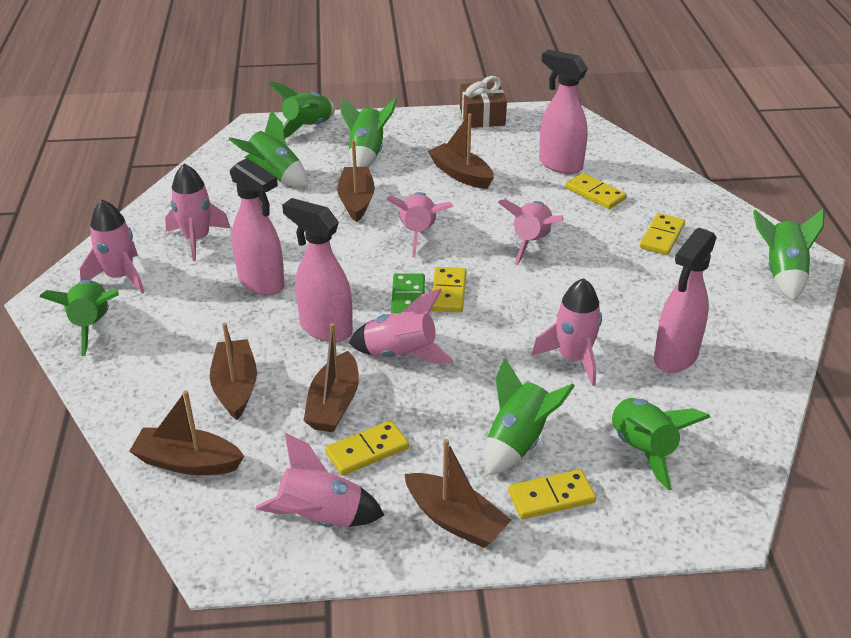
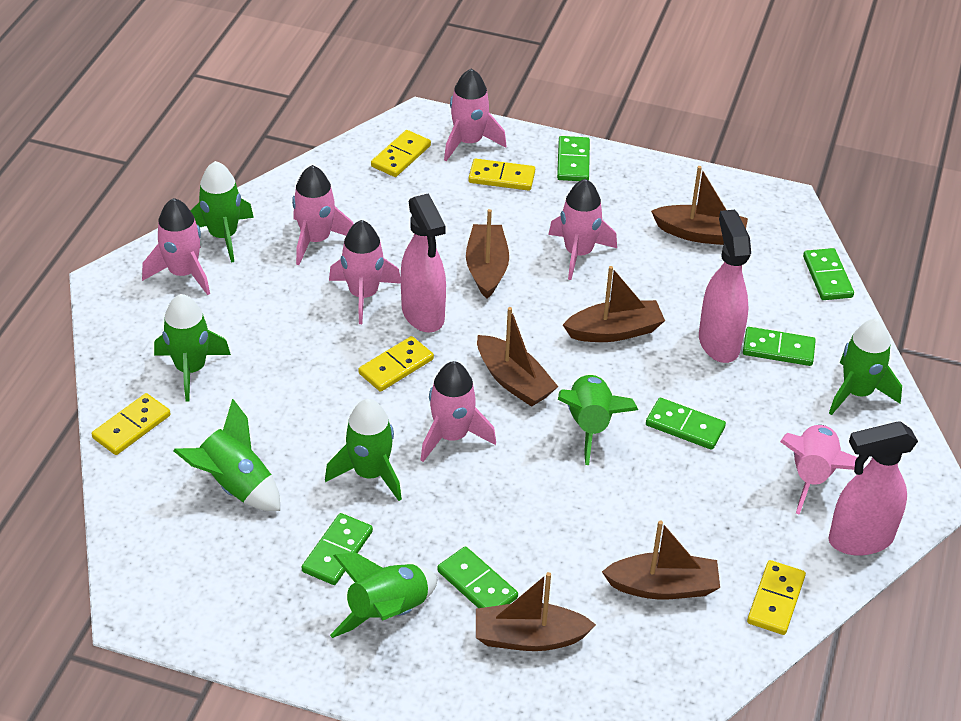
brown gift: 1 -> 0
green domino: 1 -> 6
pink spray bottle: 4 -> 3

